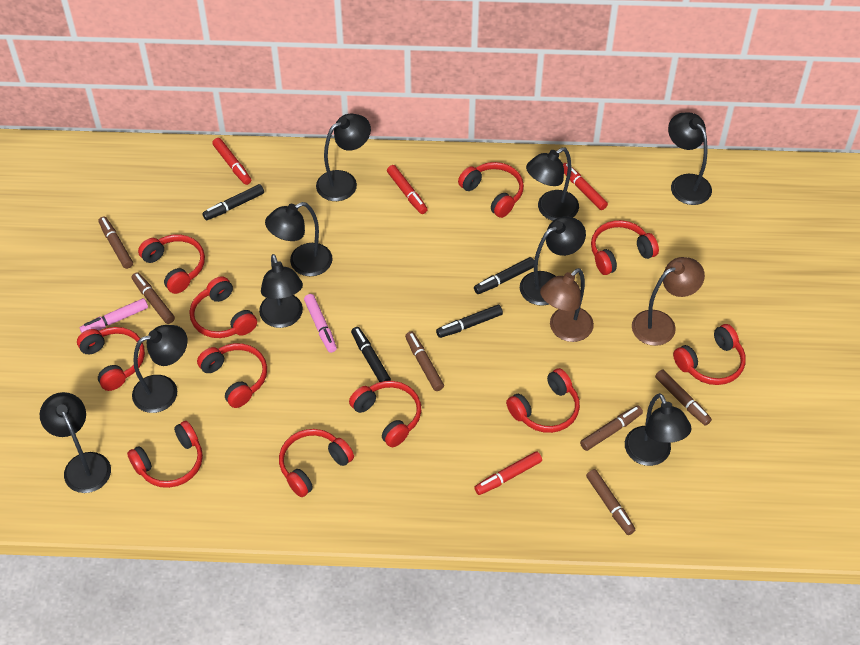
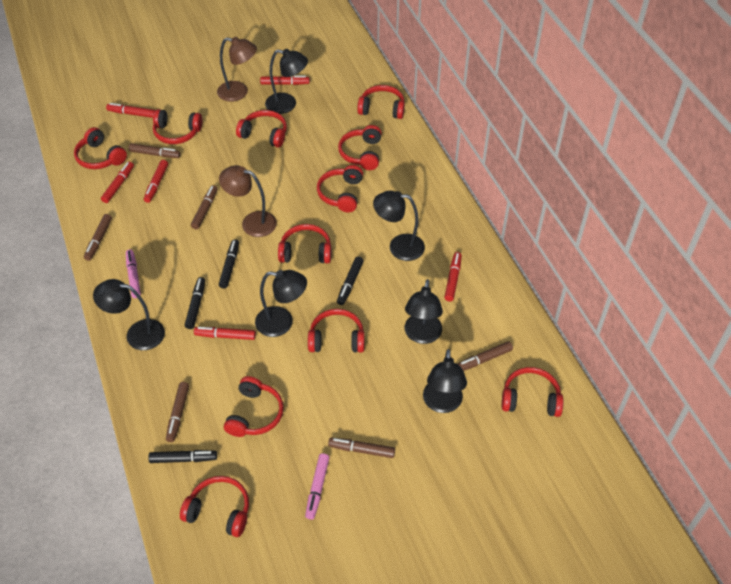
black lamp: 9 -> 6
red marker: 4 -> 6

